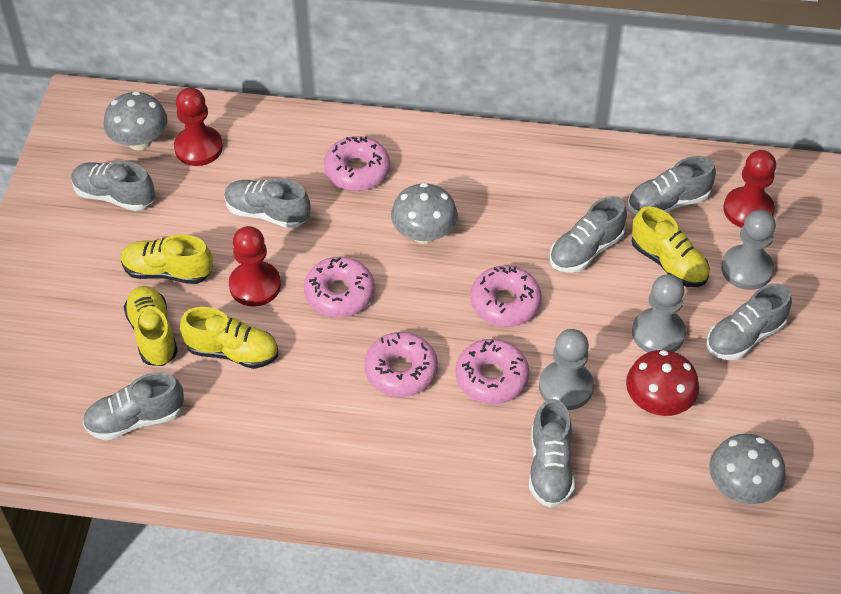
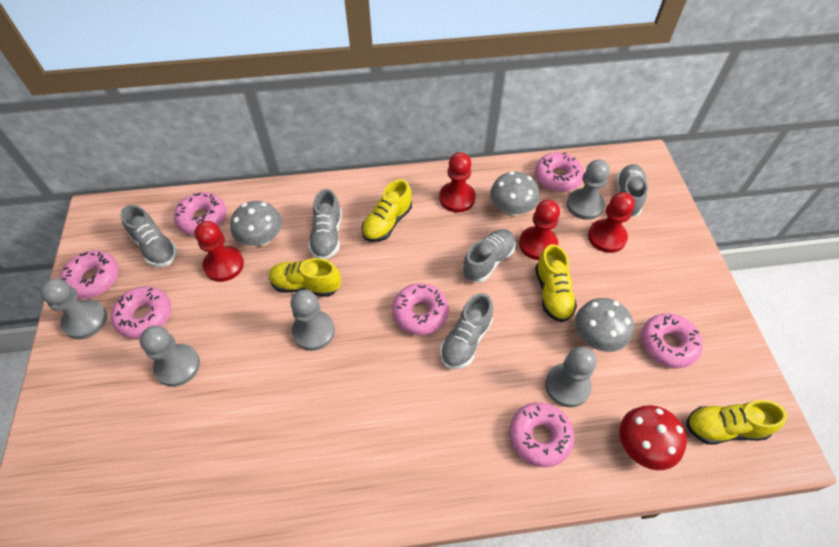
grey pawn: 3 -> 5
grey shoe: 7 -> 5
pink donut: 5 -> 7
red pawn: 3 -> 4

